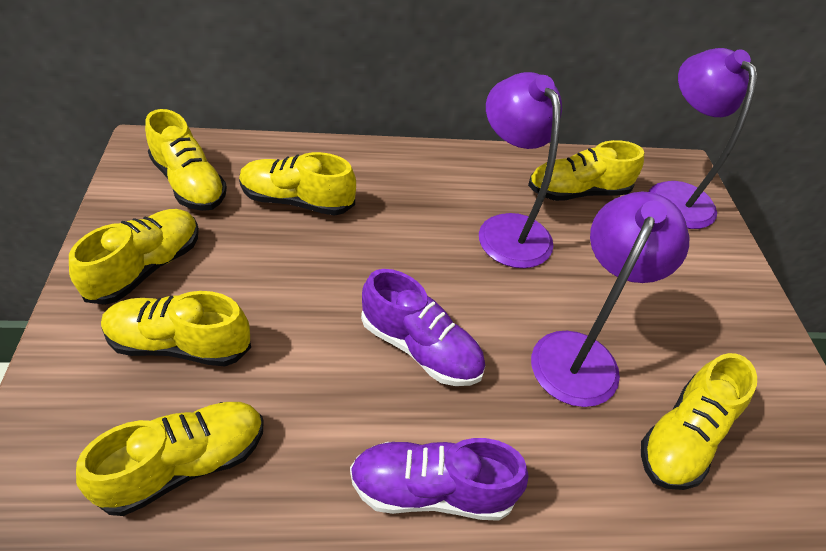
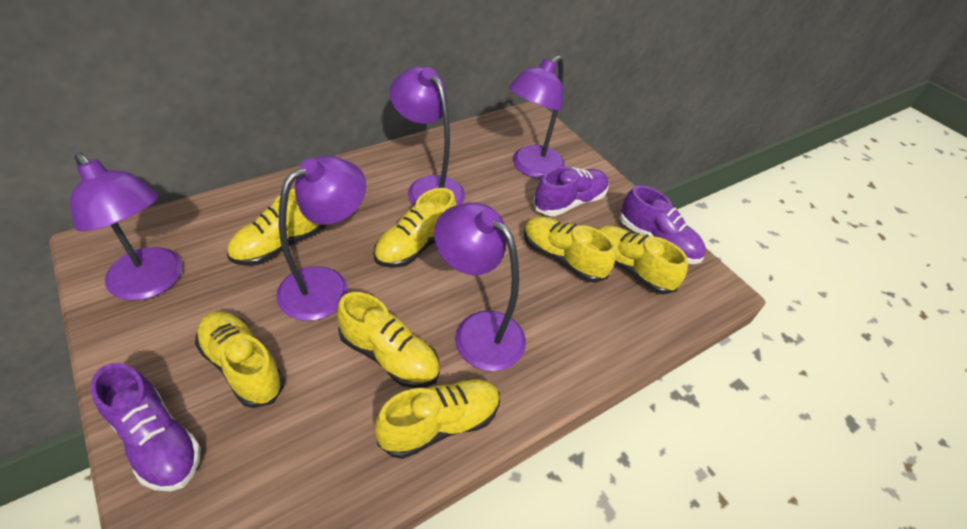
purple lamp: 3 -> 5
purple shoe: 2 -> 3

